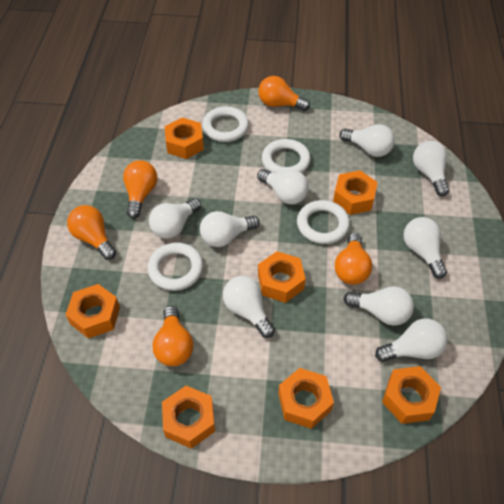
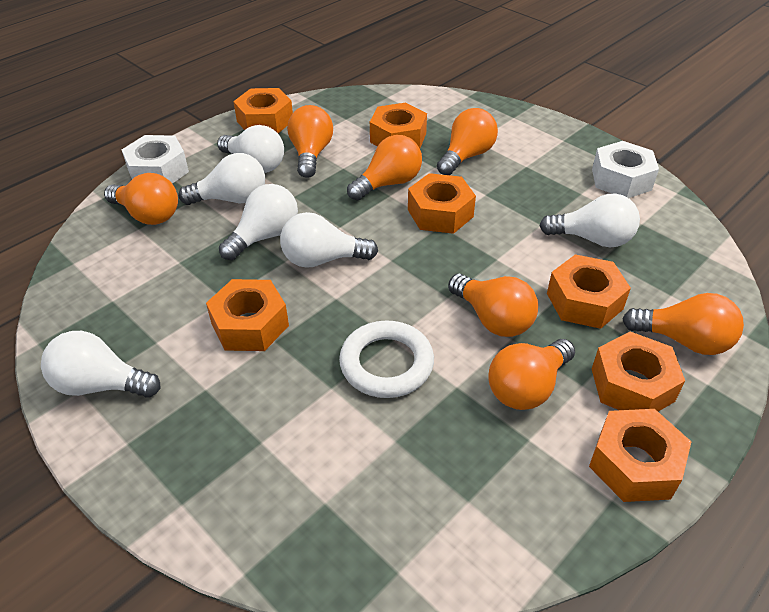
orange light bulb: 5 -> 7
white light bulb: 9 -> 6
white nut: 0 -> 2
white ring: 4 -> 1

